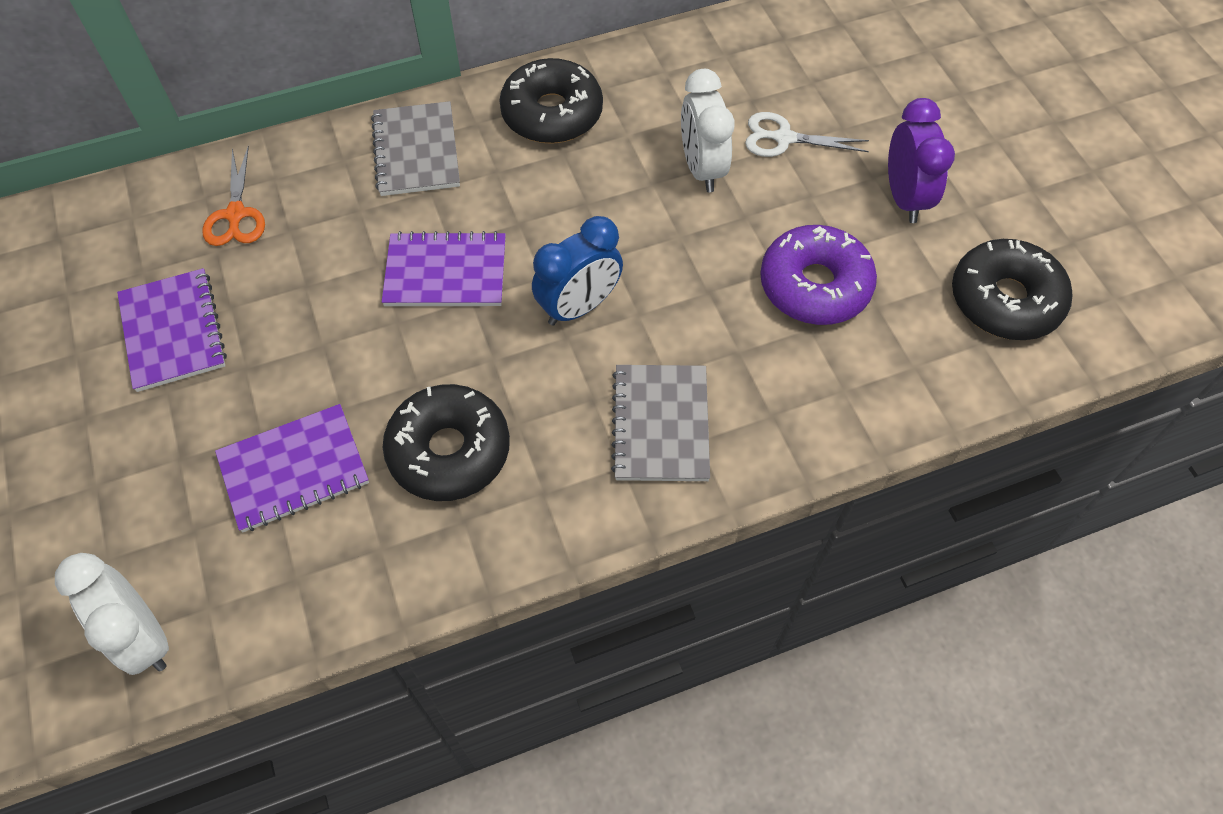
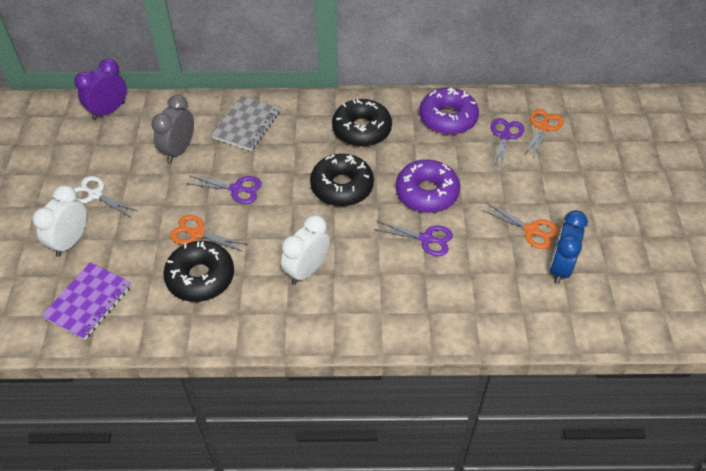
grey clock: 0 -> 1
grey notebook: 2 -> 1
orange scissors: 1 -> 3
purple donut: 1 -> 2
purple notebook: 3 -> 1
purple scissors: 0 -> 3

